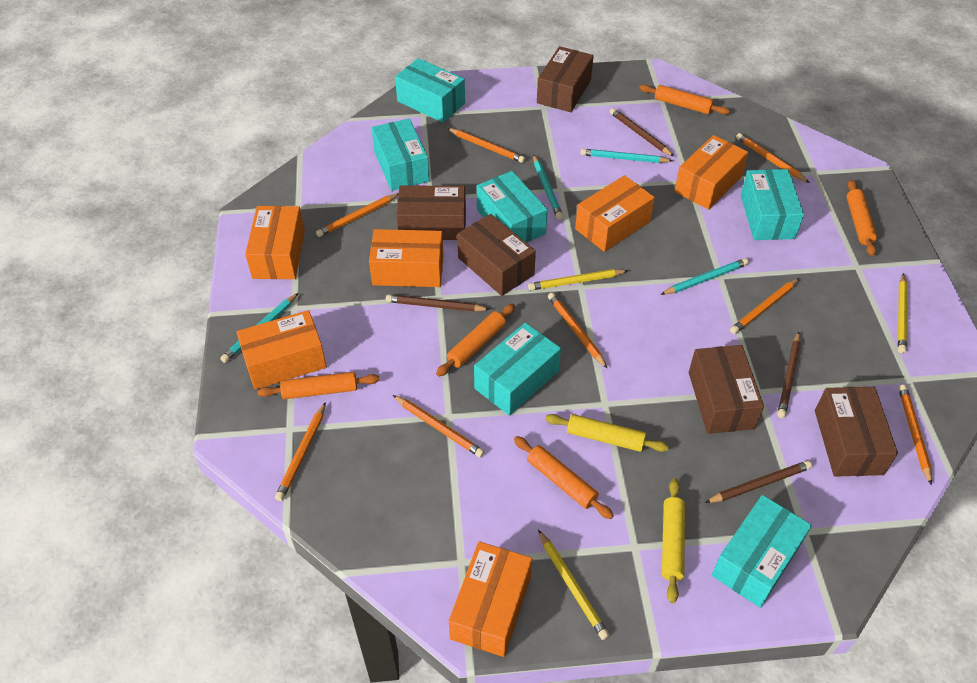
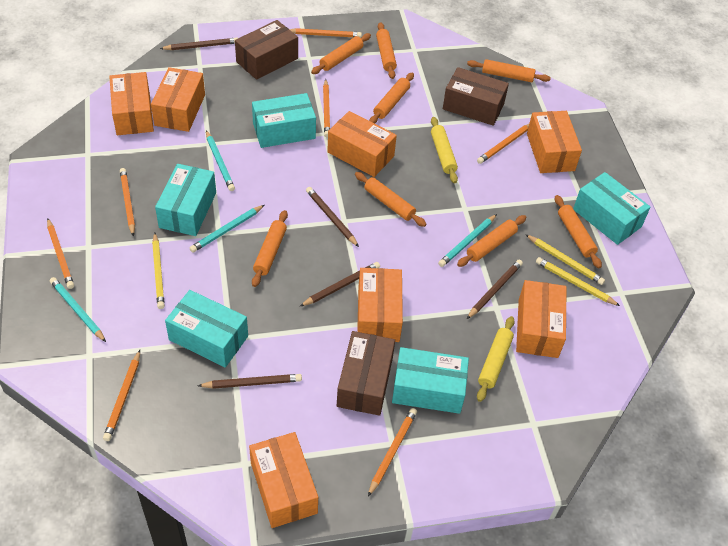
brown box: 5 -> 3
brown pencil: 4 -> 5
orange box: 6 -> 7
orange pencil: 8 -> 7
orange rolling pin: 5 -> 8
turquoise box: 6 -> 5

